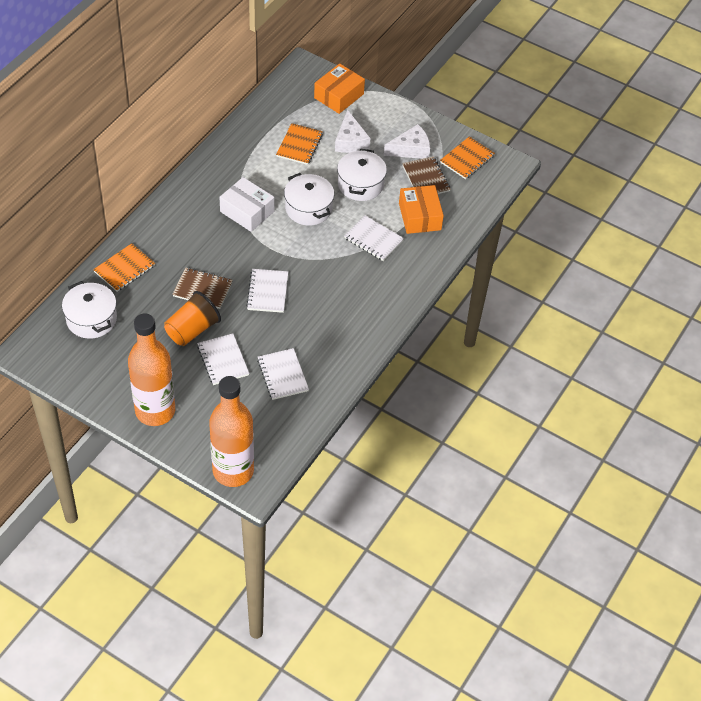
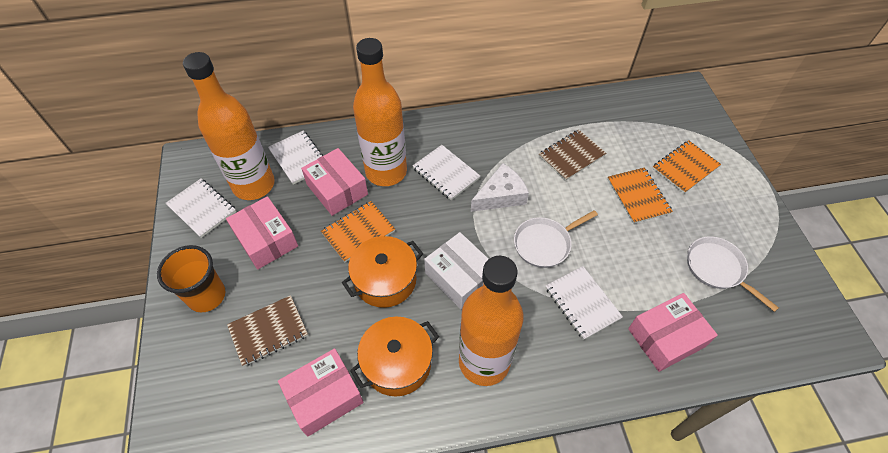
orange bottle: 2 -> 3
orange box: 2 -> 0
orange pot: 0 -> 2
pink box: 0 -> 4
white cheese: 2 -> 1
white pan: 0 -> 2
white pot: 3 -> 0

